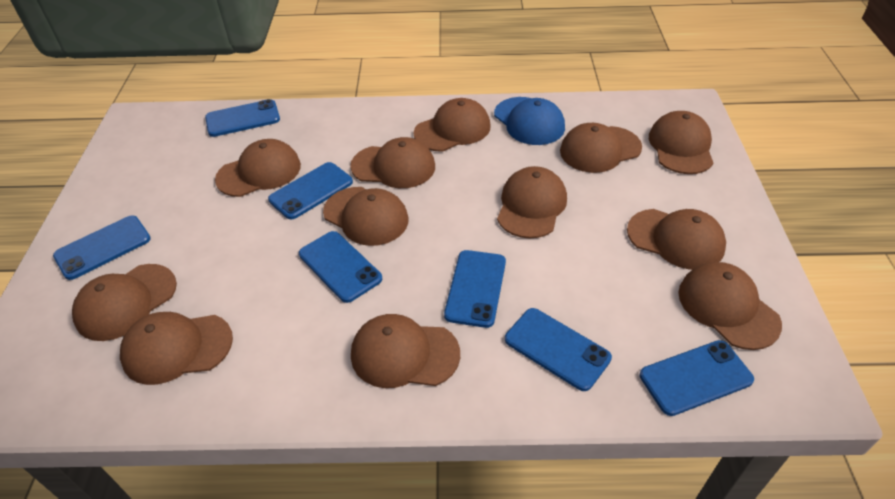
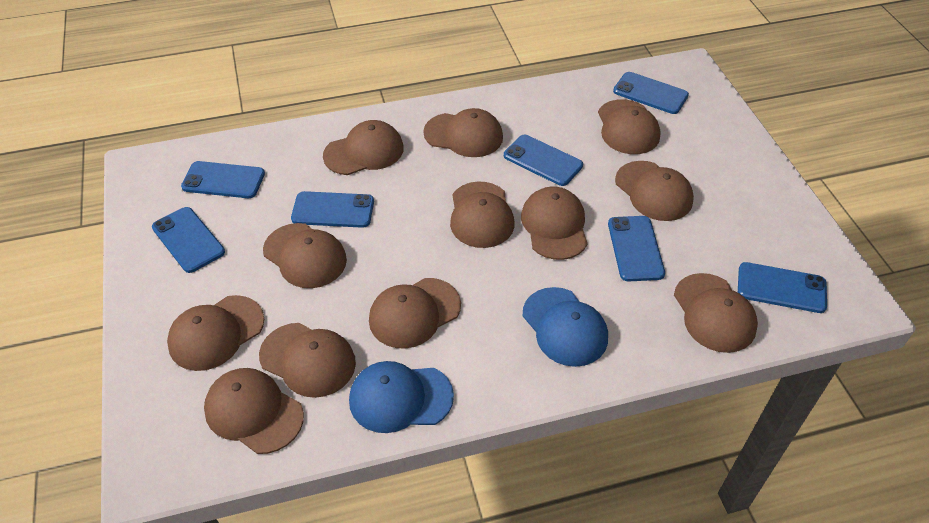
blue cap: 1 -> 2

